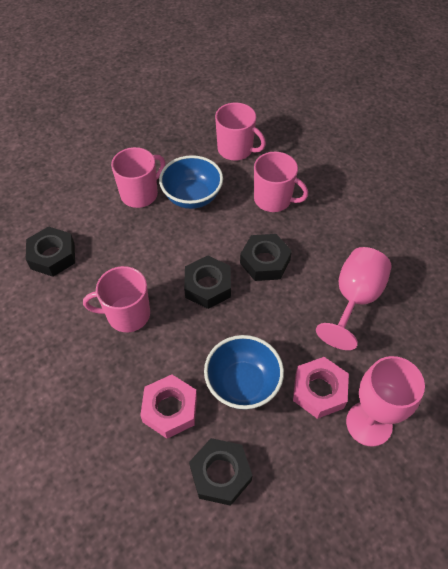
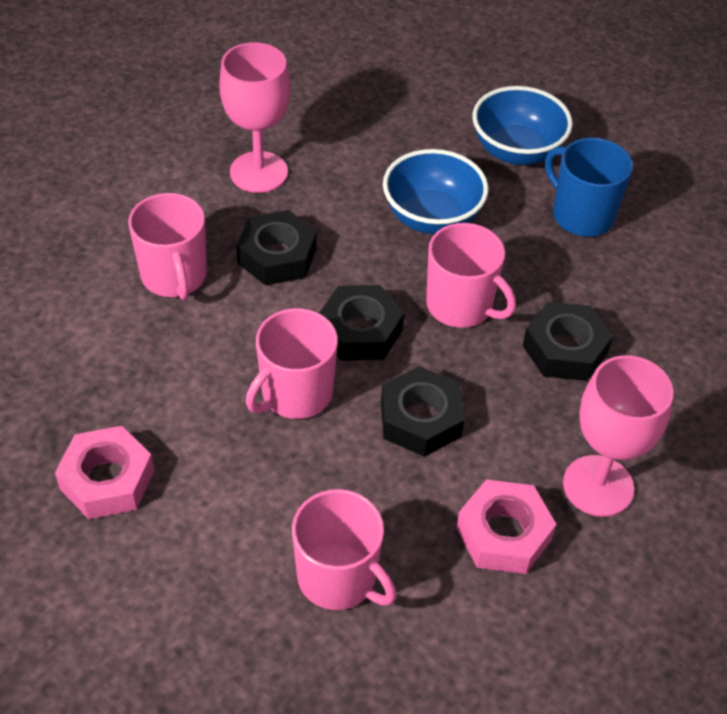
blue mug: 0 -> 1

